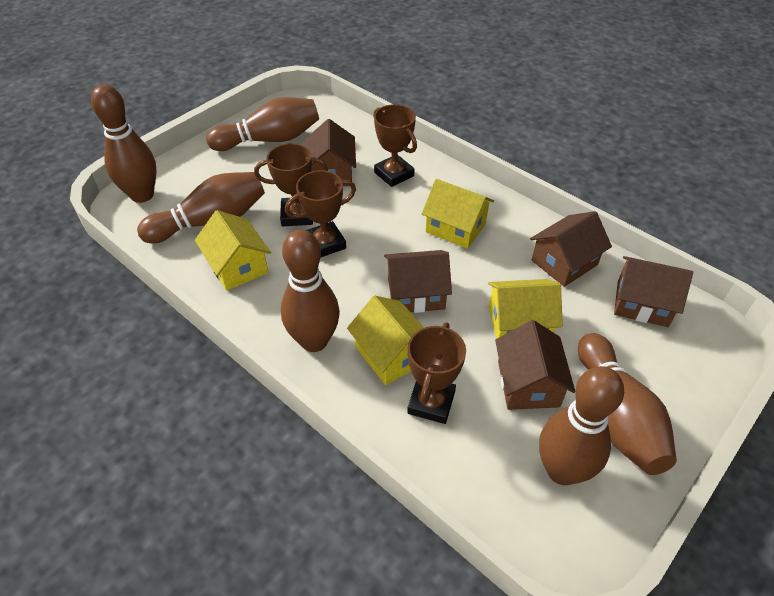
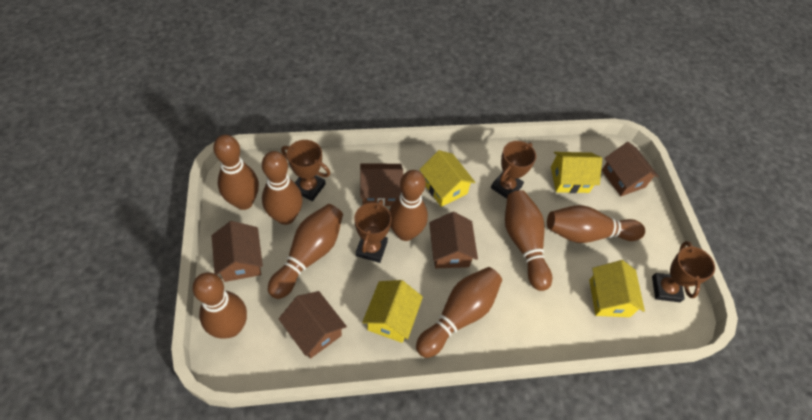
brown bowling pin: 6 -> 8

